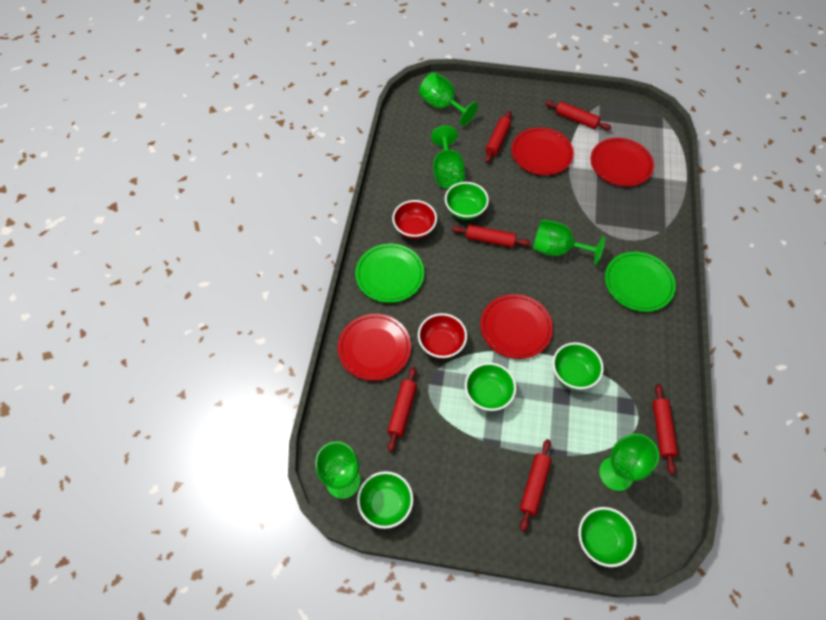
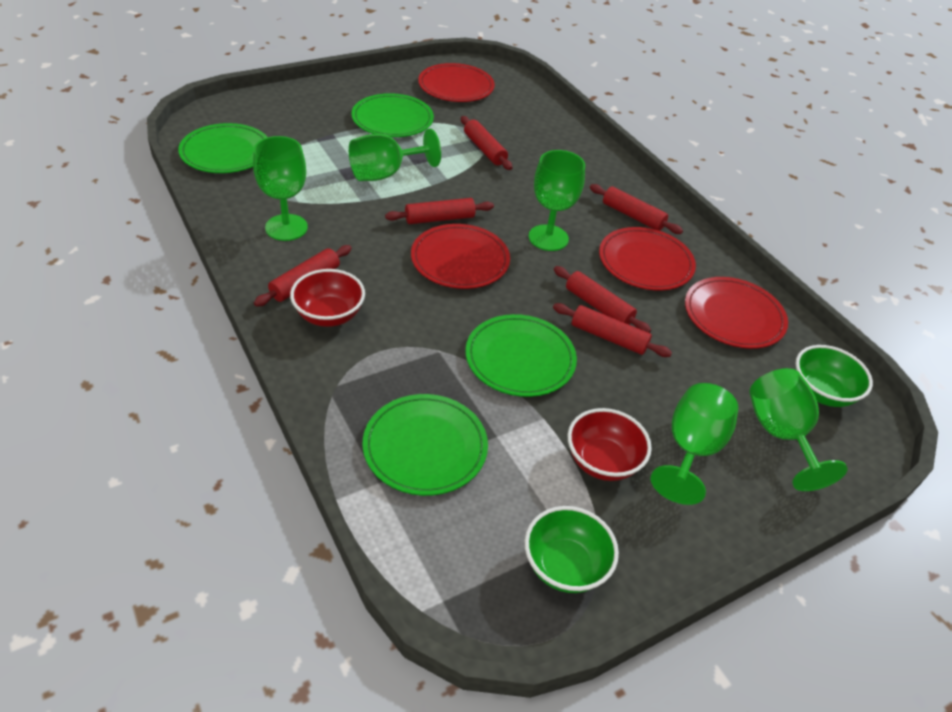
green bowl: 5 -> 2
green plate: 2 -> 4

